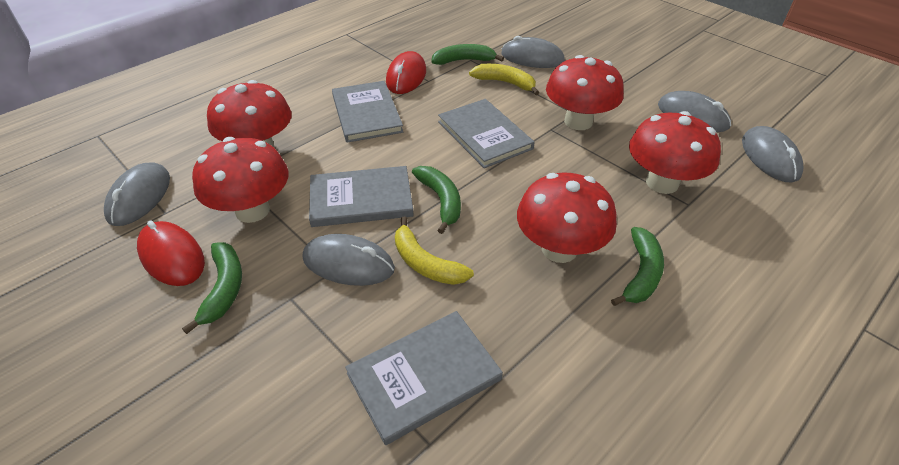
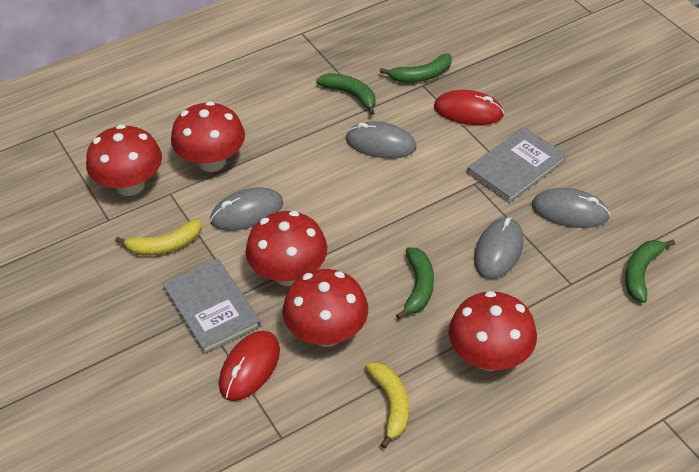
grey book: 4 -> 2
grey mouse: 5 -> 4

